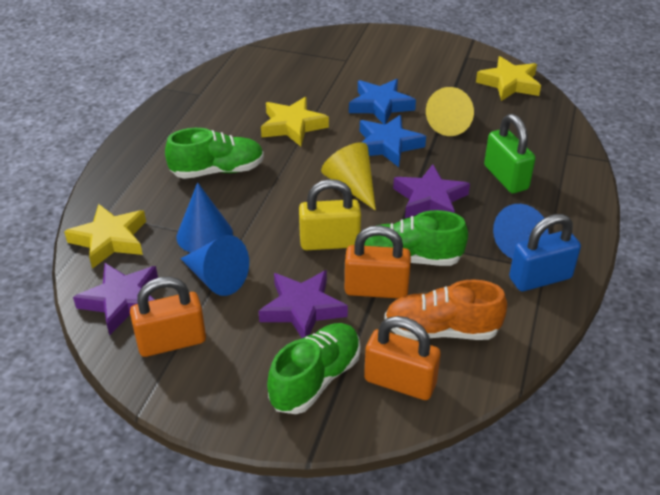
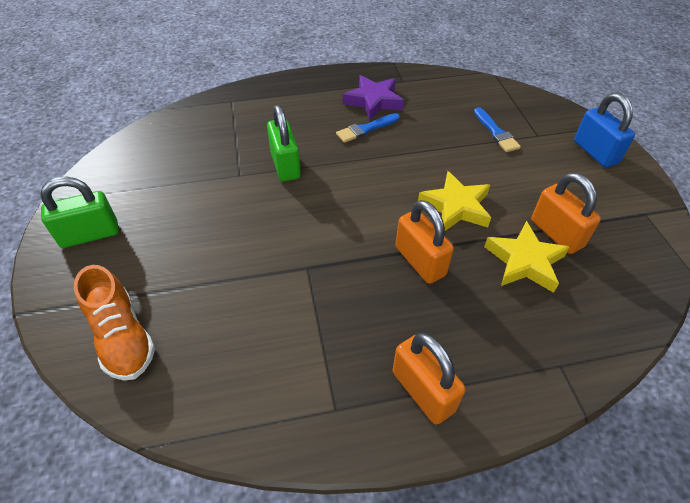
blue brush: 0 -> 2
blue cone: 3 -> 0
blue star: 2 -> 0
green padlock: 1 -> 2
green shoe: 3 -> 0
purple star: 3 -> 1
yellow cone: 2 -> 0
yellow padlock: 1 -> 0
yellow star: 3 -> 2

